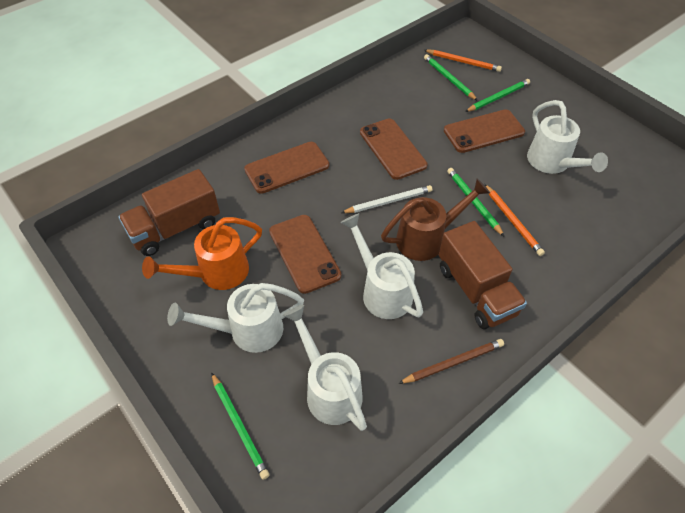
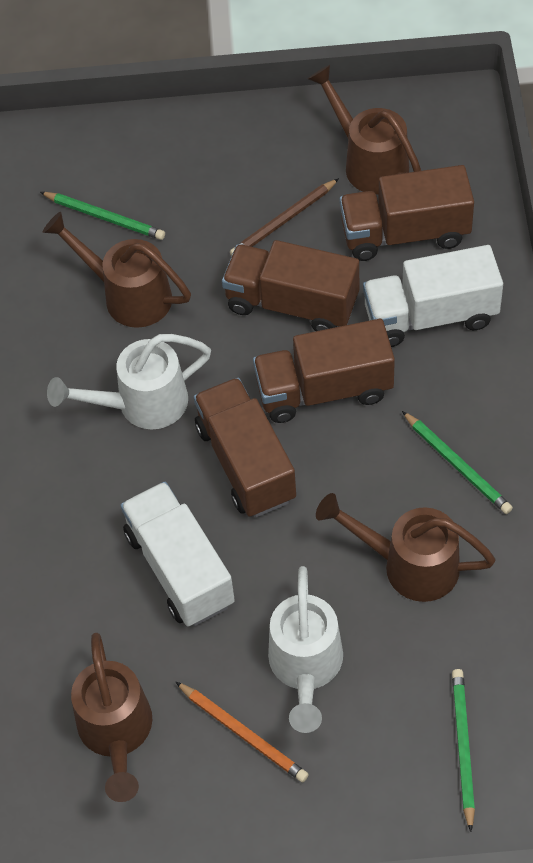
brown phone: 4 -> 0
brown truck: 2 -> 4
brown watering can: 1 -> 4
green pencil: 4 -> 3
orange pencil: 2 -> 1
orange watering can: 1 -> 0
white pencil: 1 -> 0
white truck: 0 -> 2
white watering can: 4 -> 2

